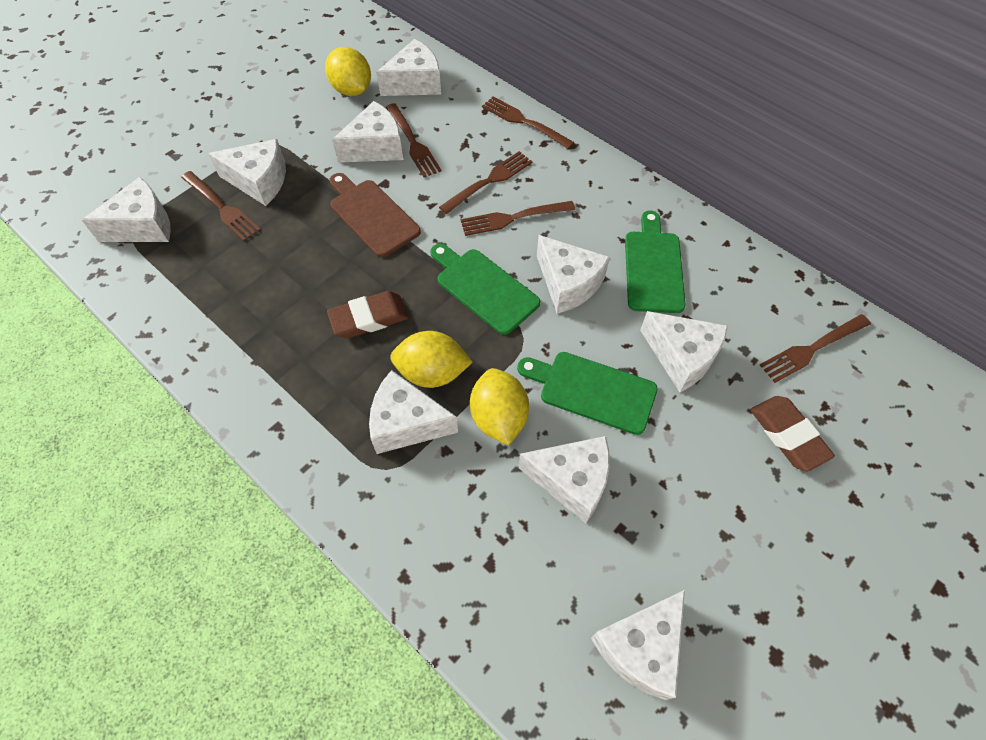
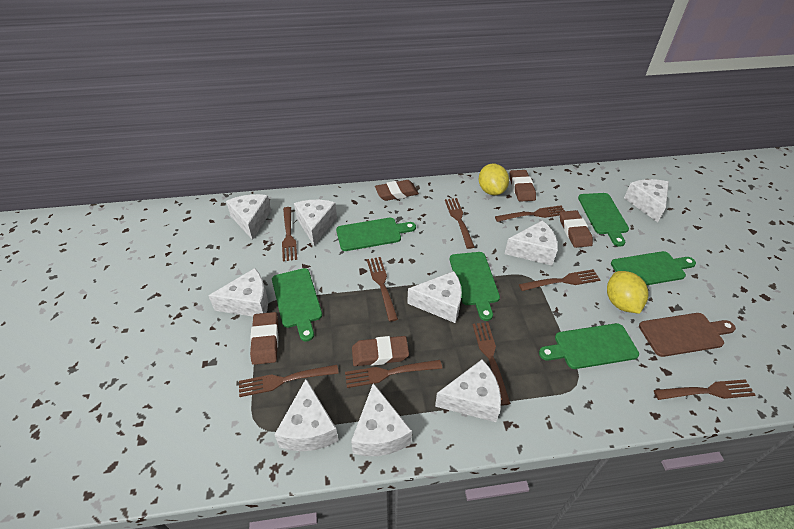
brown eraser: 2 -> 5
brown fork: 6 -> 9
green cutting board: 3 -> 6
yellow lemon: 3 -> 2

